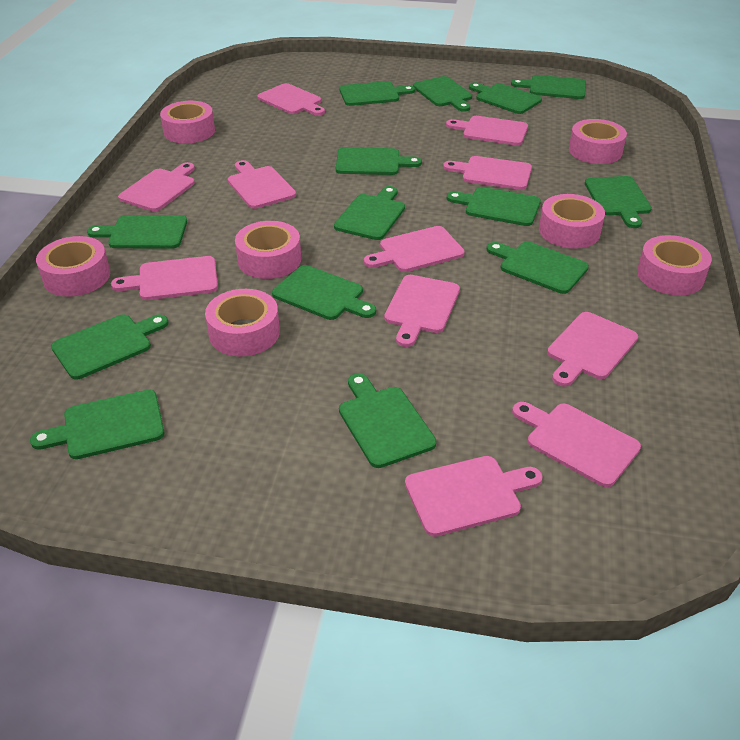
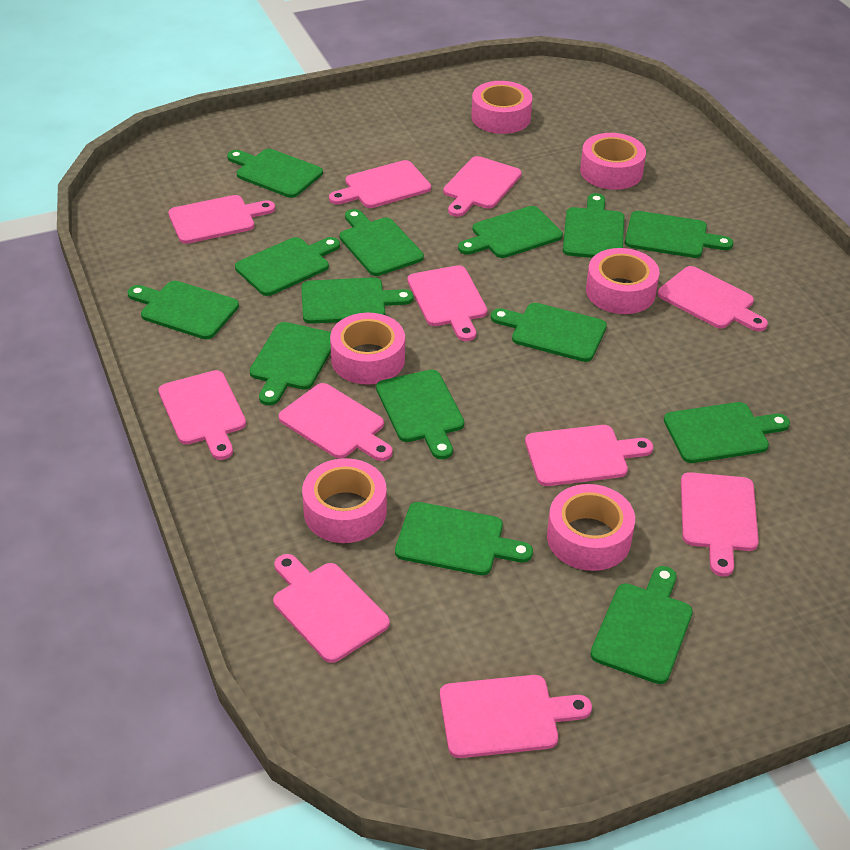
pink tape: 7 -> 6

